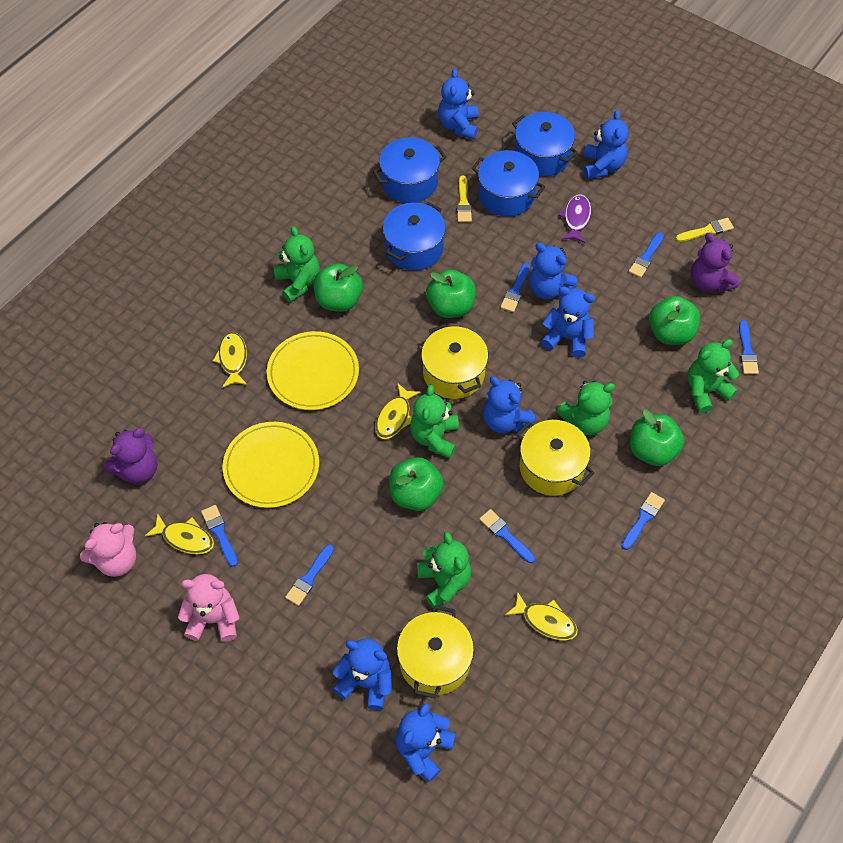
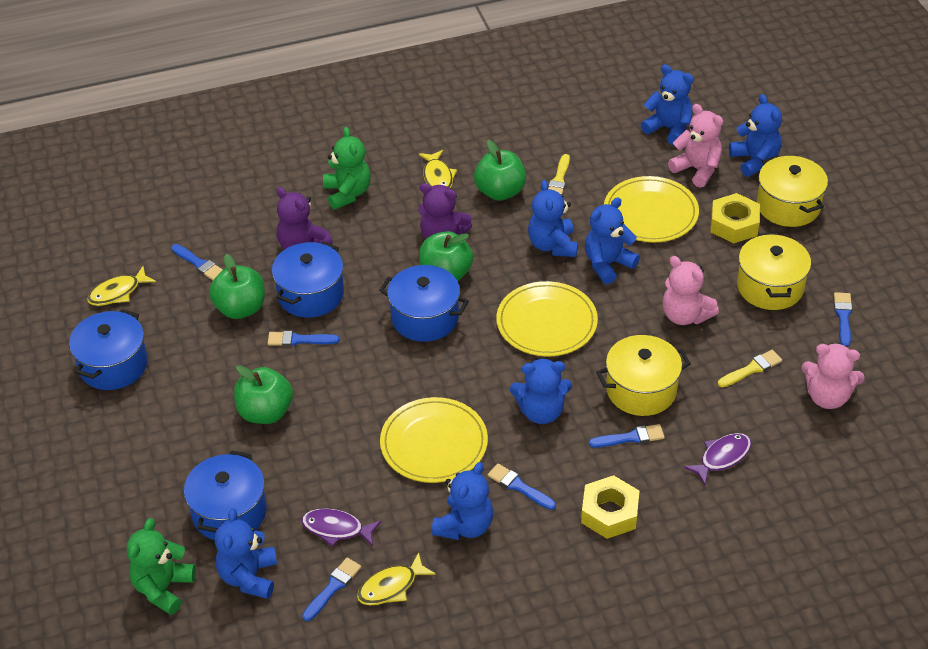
blue brush: 7 -> 6
green apple: 5 -> 4
green teddy bear: 5 -> 2
pink teddy bear: 2 -> 3
purple fish: 1 -> 2
yellow fish: 4 -> 3
yellow nut: 0 -> 2
yellow plate: 2 -> 3

